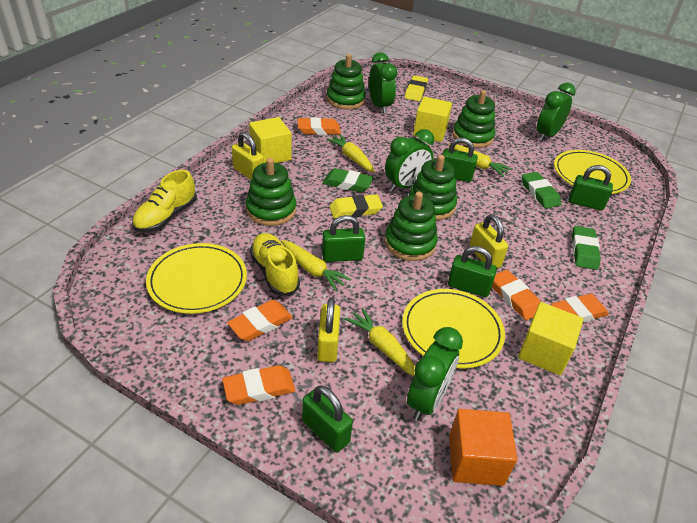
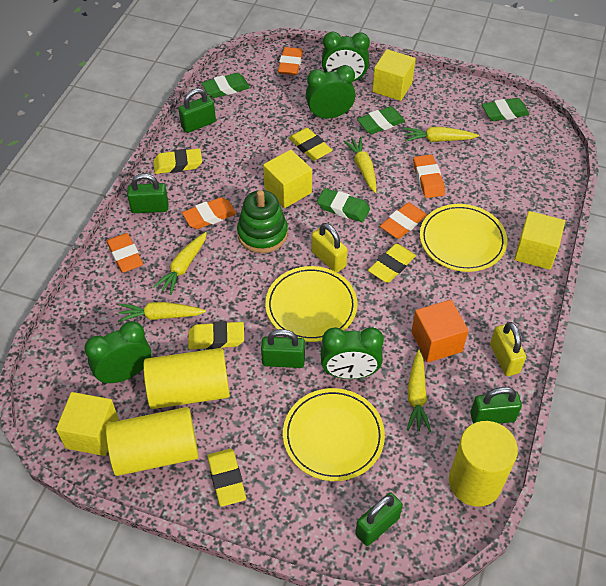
green eraser: 3 -> 4
green stacking toy: 5 -> 1
yellow carrot: 4 -> 5
yellow cube: 3 -> 4
yellow cylinder: 0 -> 3
yellow eraser: 2 -> 5
yellow padlock: 3 -> 2
yellow shoe: 2 -> 0

